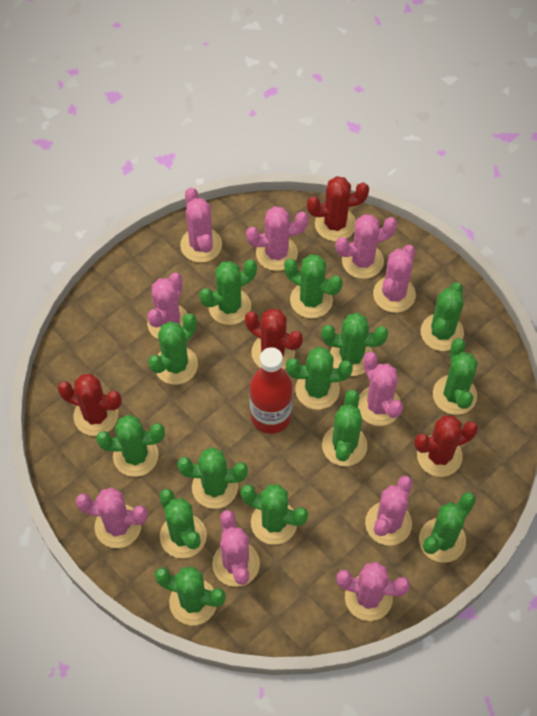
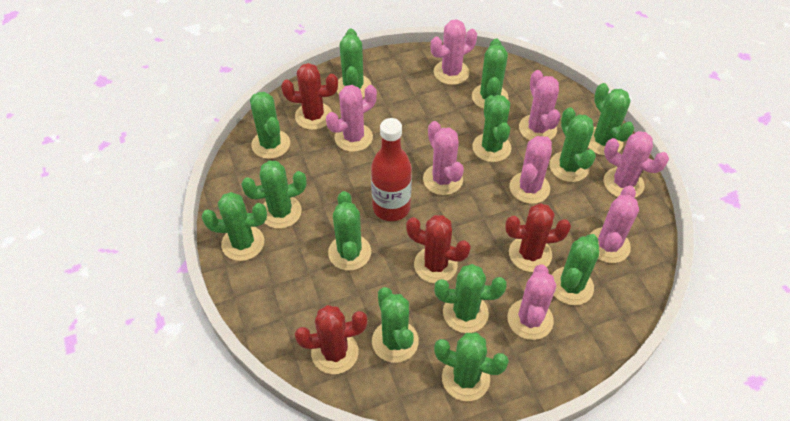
green cactus: 14 -> 13
pink cactus: 10 -> 8

